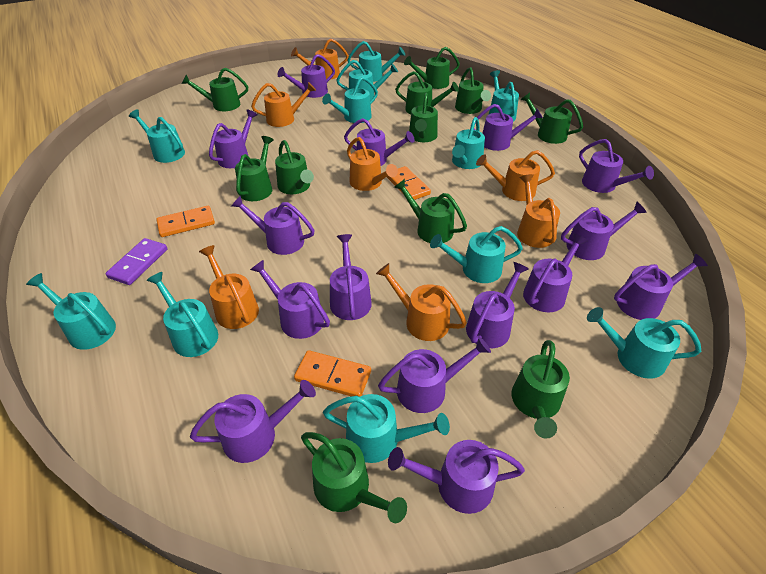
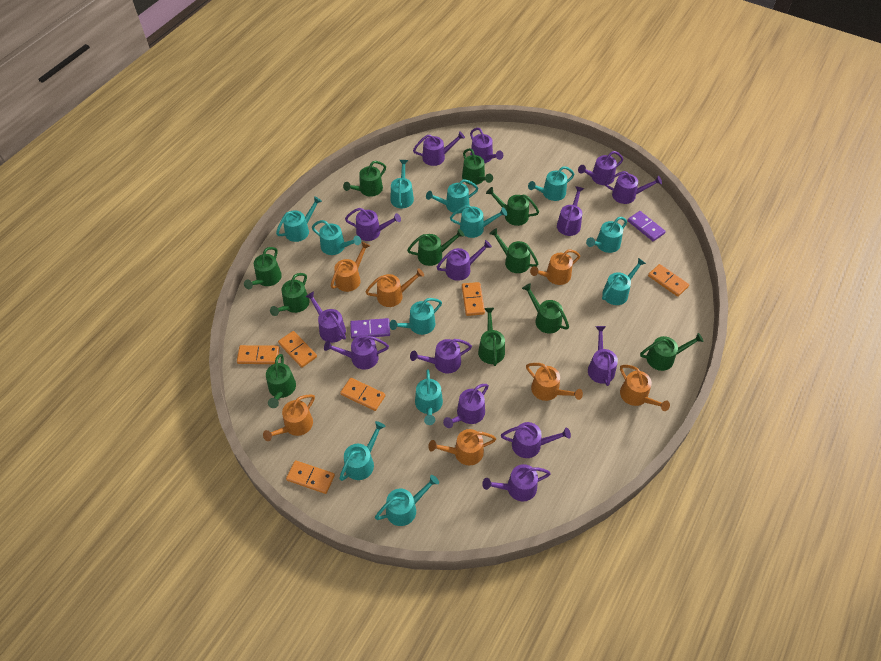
orange domino: 3 -> 6
purple domino: 1 -> 2
purple watering can: 15 -> 14
turquoise watering can: 11 -> 12

